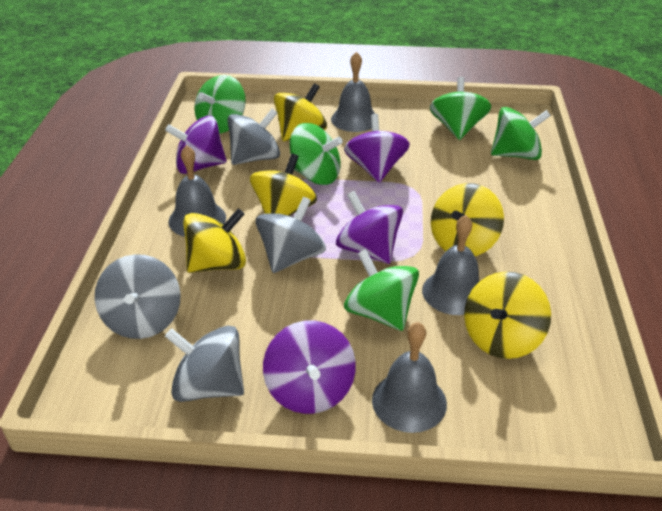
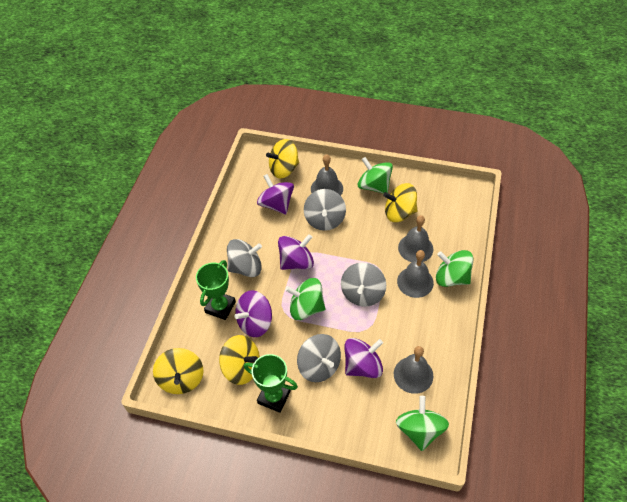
green spinning top: 5 -> 4
green trophy: 0 -> 2
yellow spinning top: 5 -> 4

